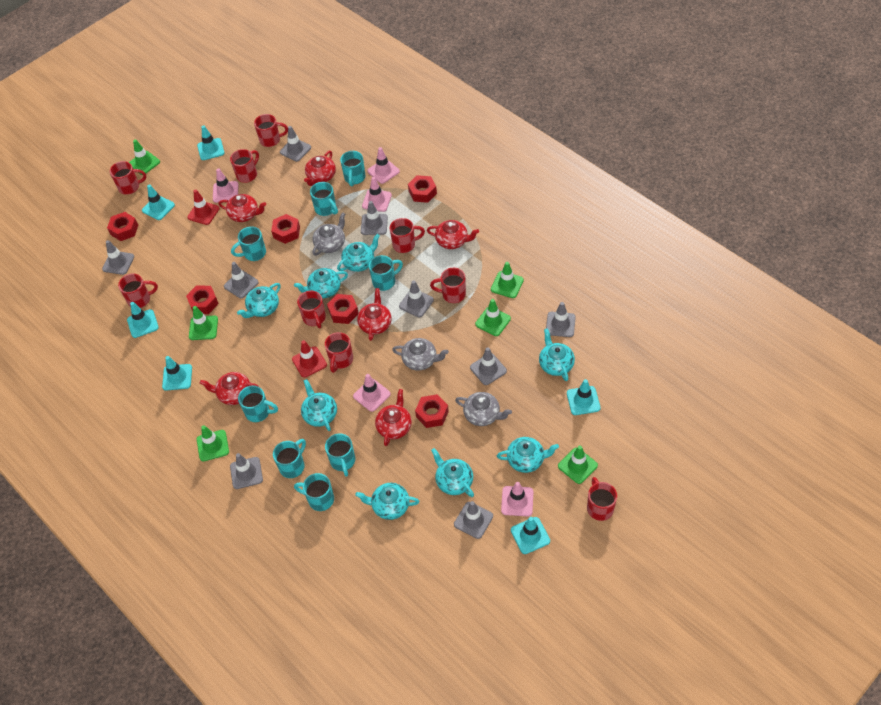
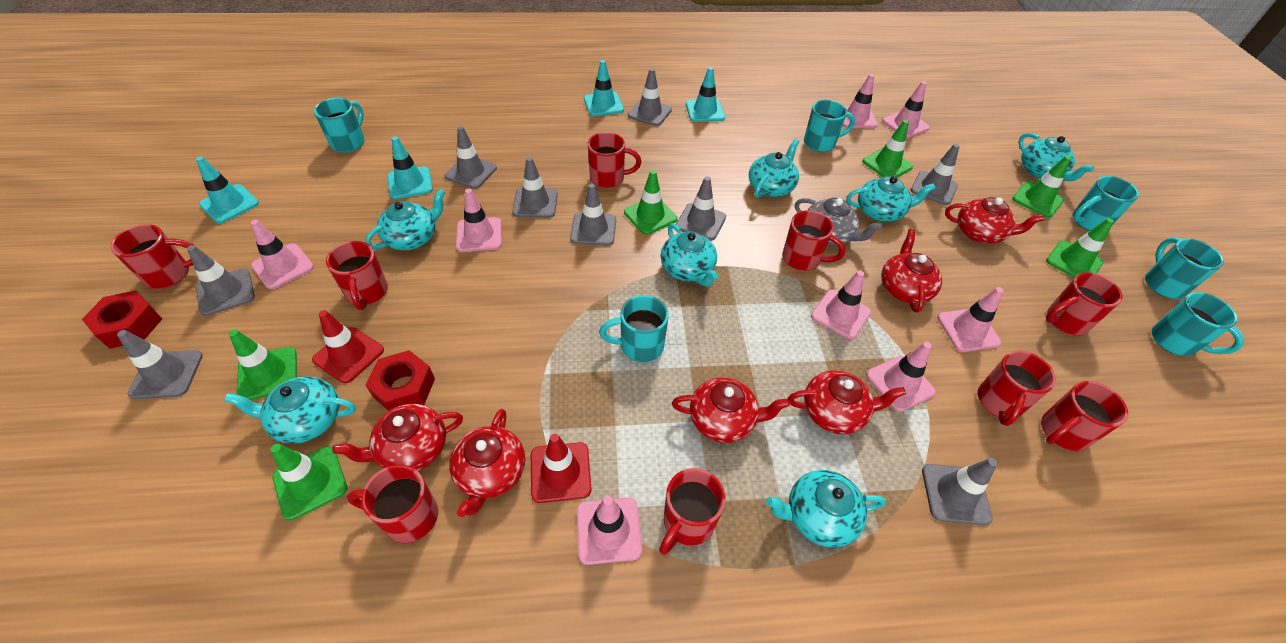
grey teapot: 3 -> 1
pink traffic cone: 5 -> 8
red nut: 6 -> 2
turquoise mug: 8 -> 6
turquoise teapot: 8 -> 7
turquoise traffic cone: 6 -> 4

